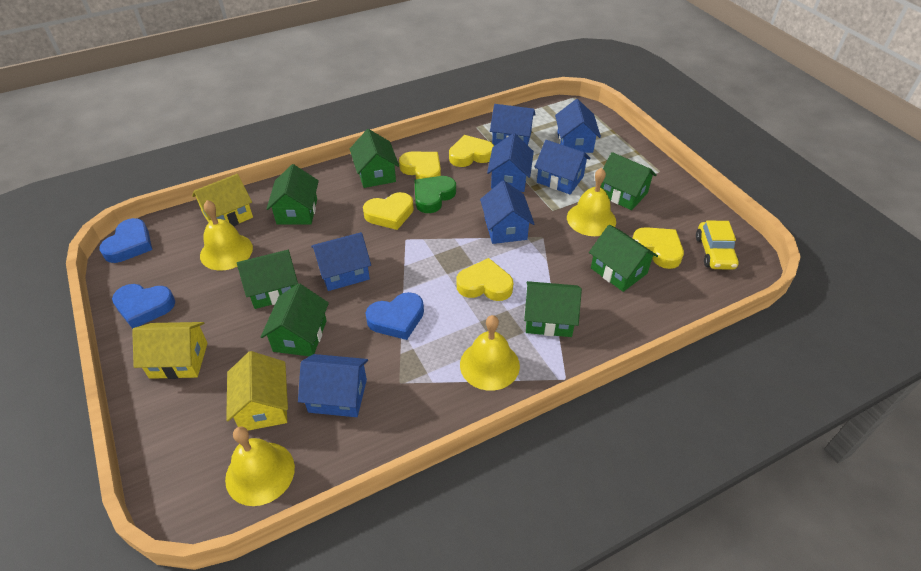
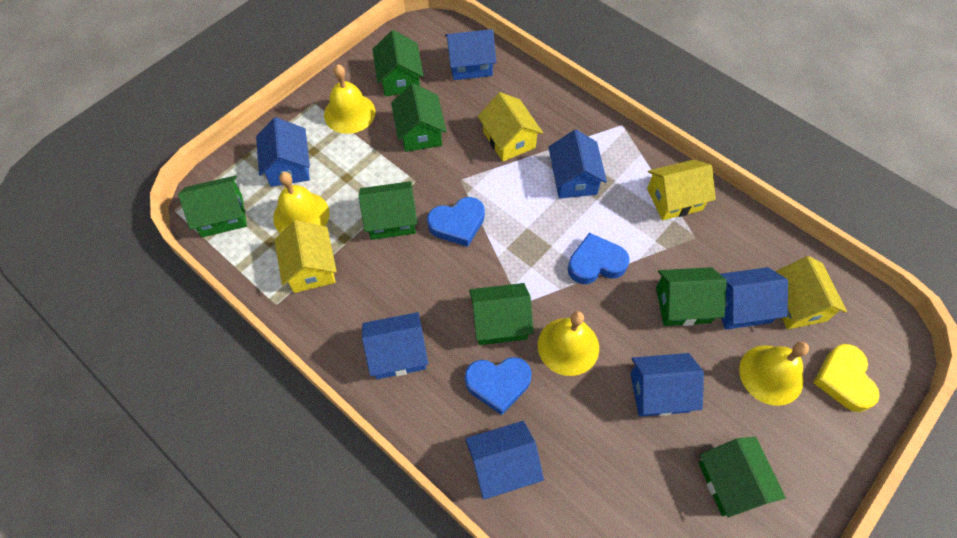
green heart: 1 -> 0
yellow car: 1 -> 0
yellow heart: 5 -> 1
yellow house: 3 -> 4

